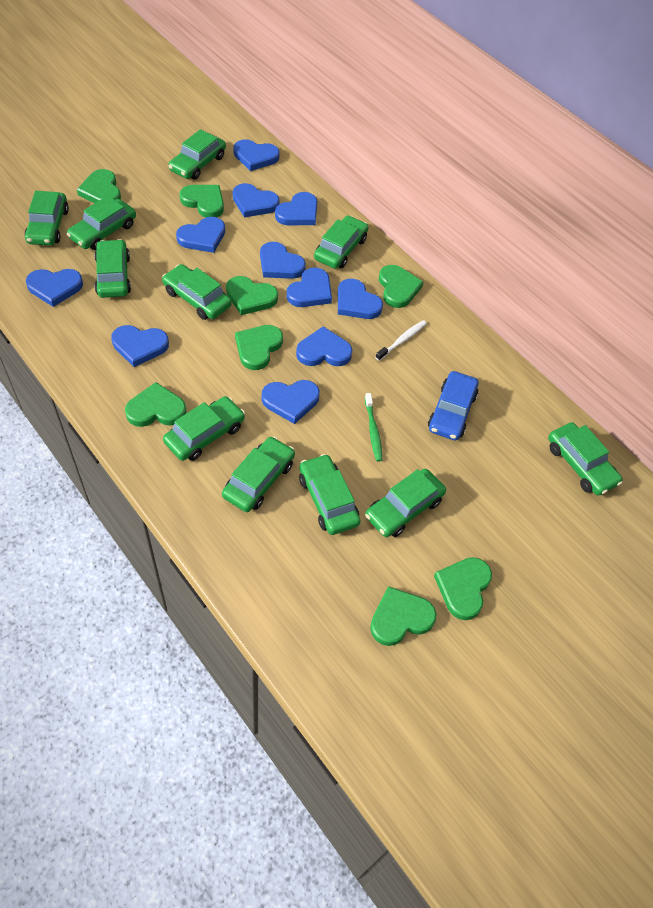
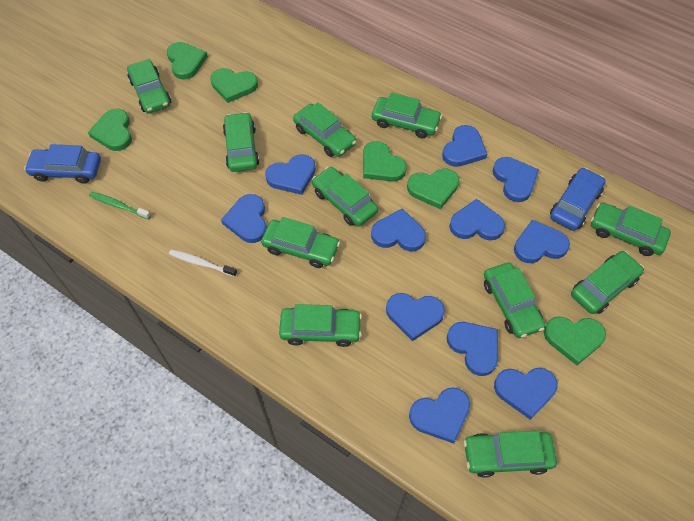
blue car: 1 -> 2
green heart: 8 -> 6

